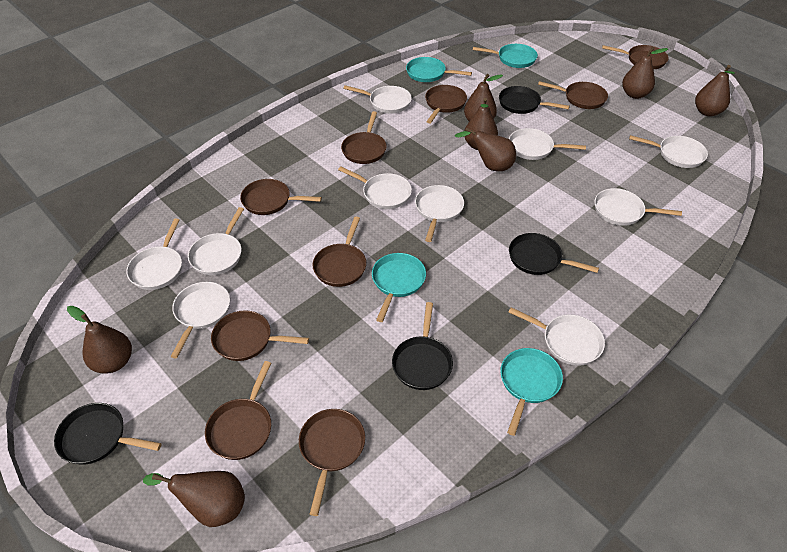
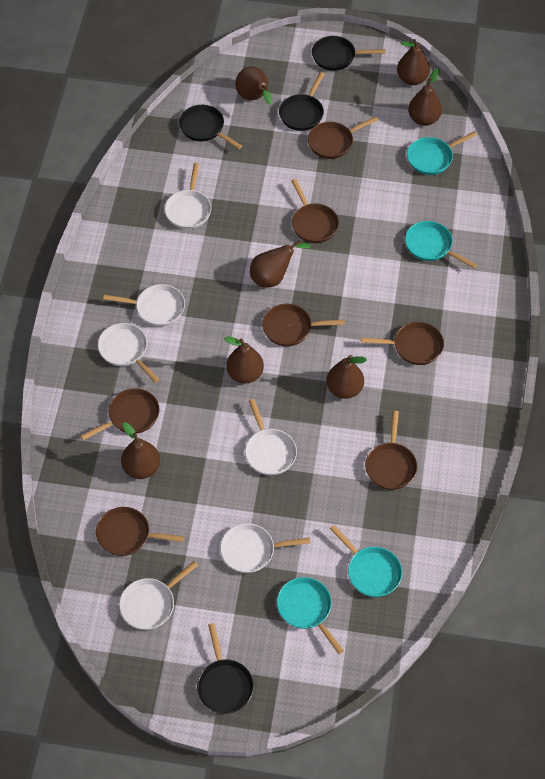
brown pan: 9 -> 7
white pan: 10 -> 6

